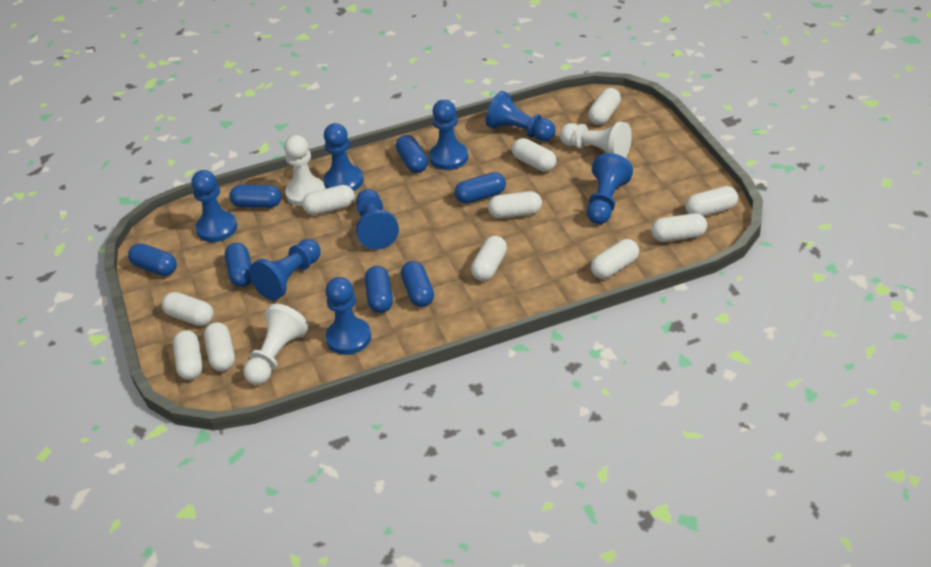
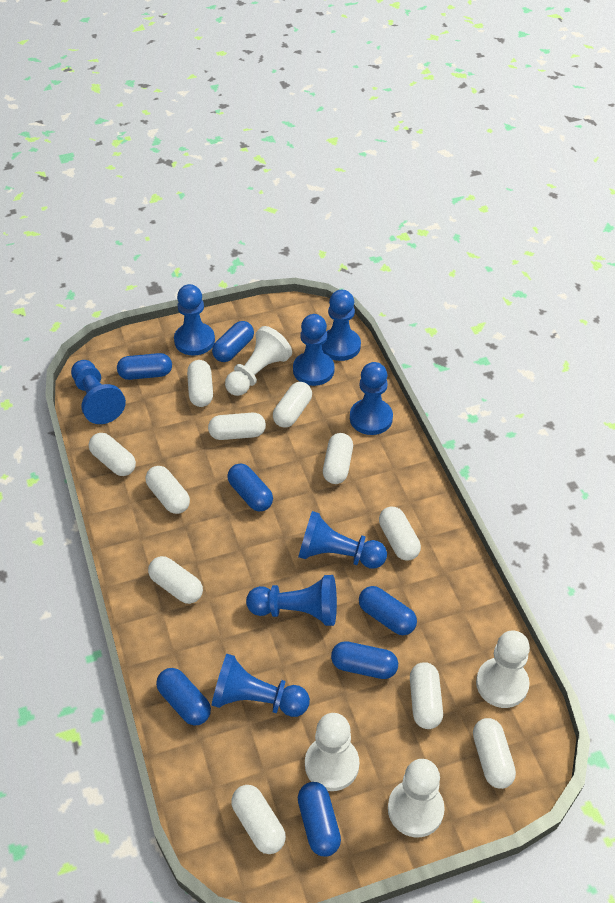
white pawn: 3 -> 4

